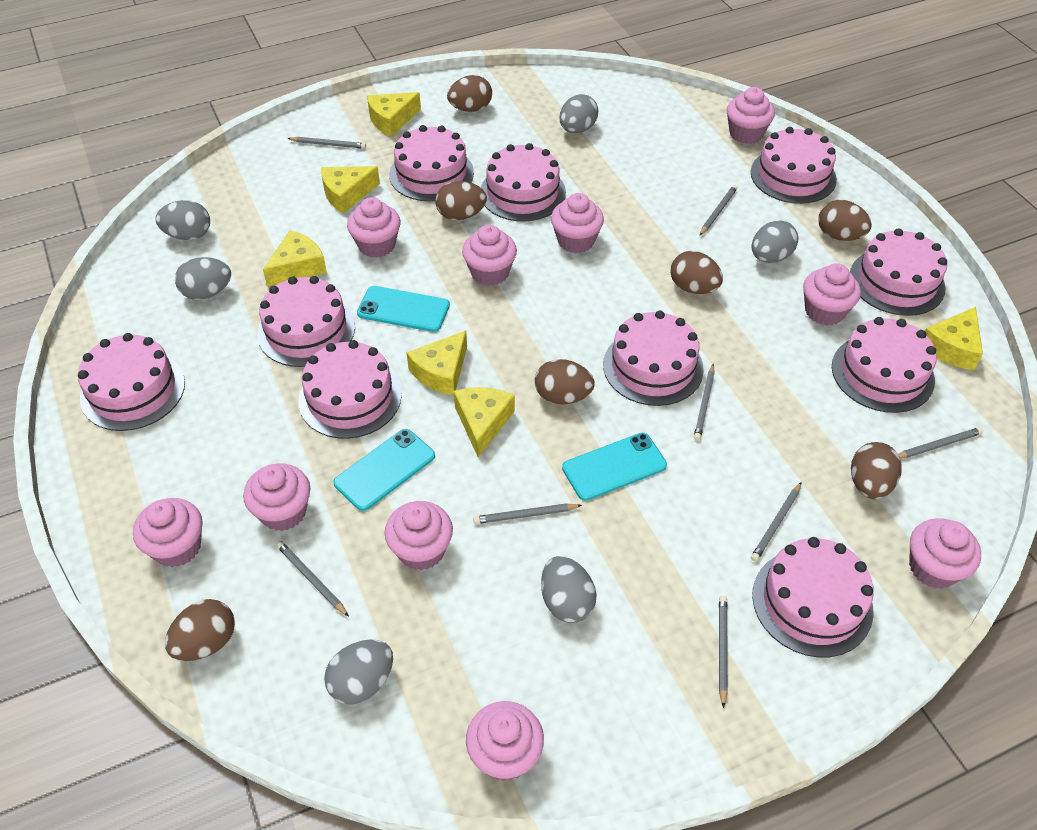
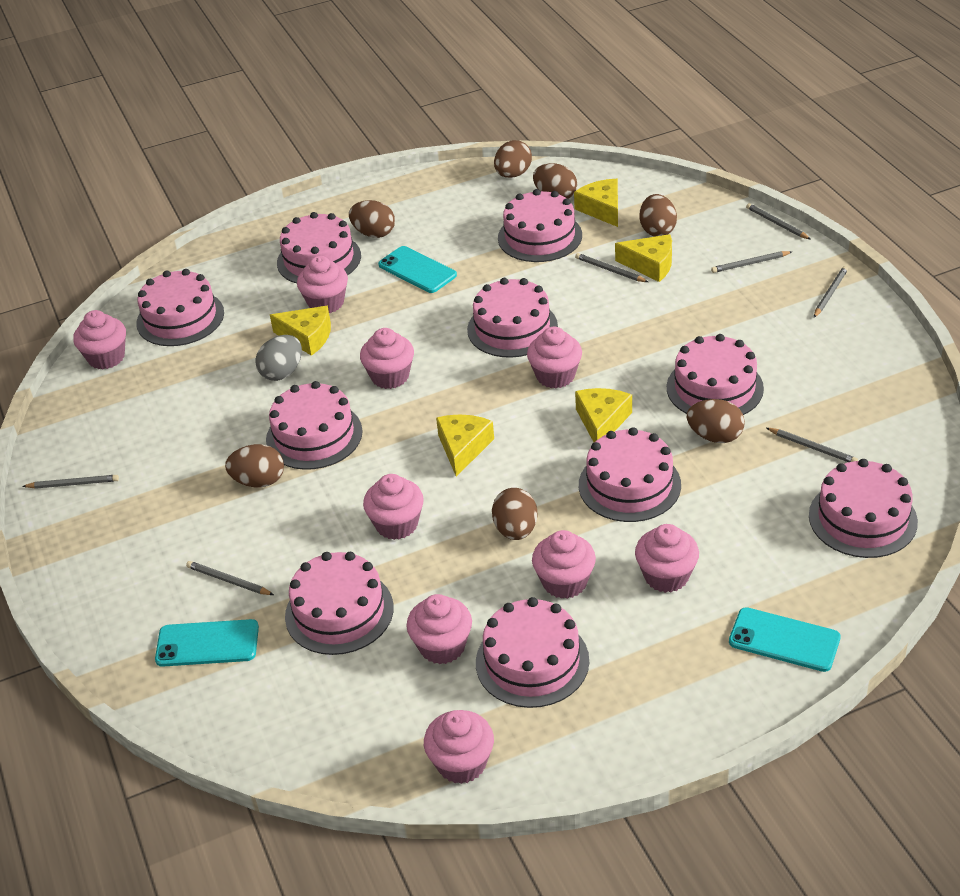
grey egg: 6 -> 1
grey pencil: 8 -> 7
pink cupcake: 10 -> 9
yellow cheese: 6 -> 5

